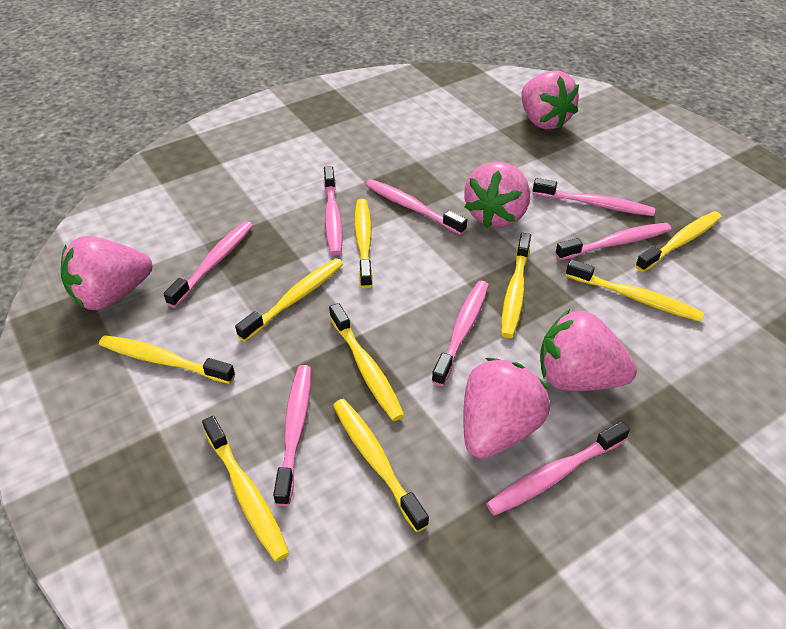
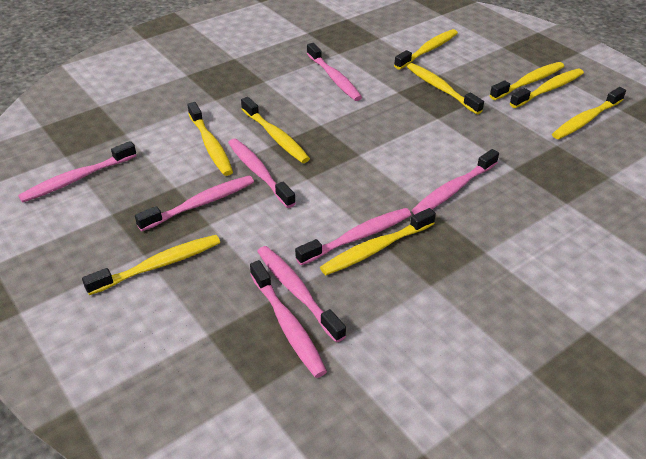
pink strawberry: 5 -> 0

